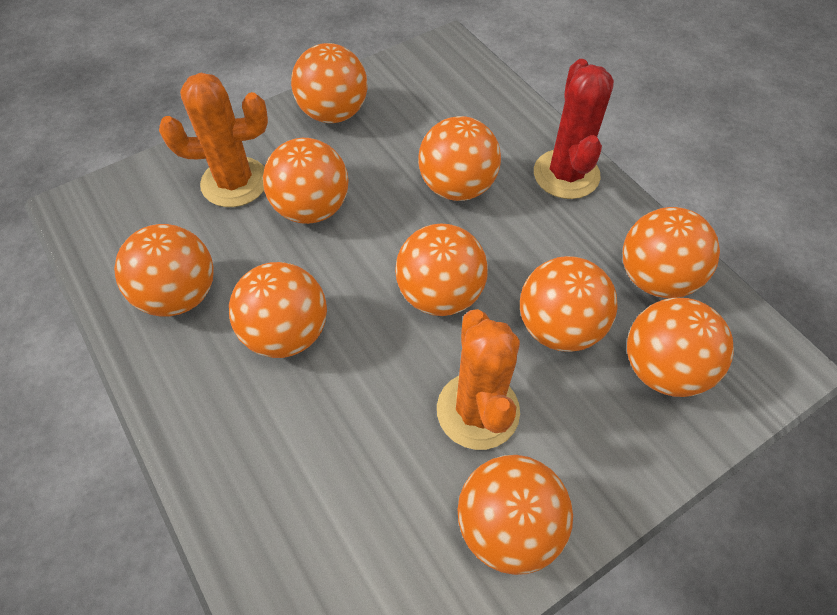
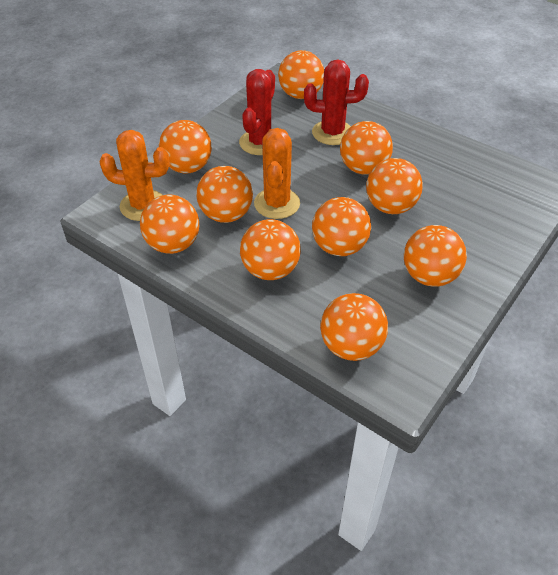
red cactus: 1 -> 2

